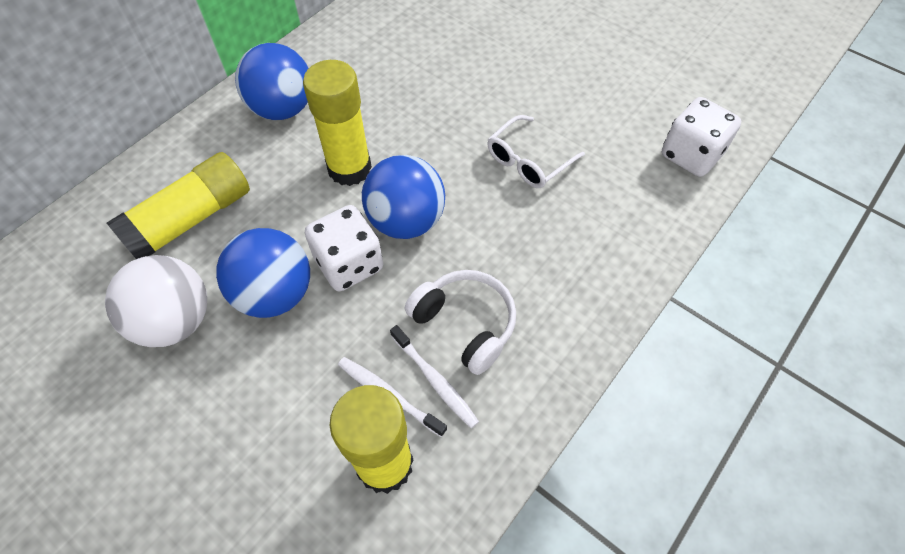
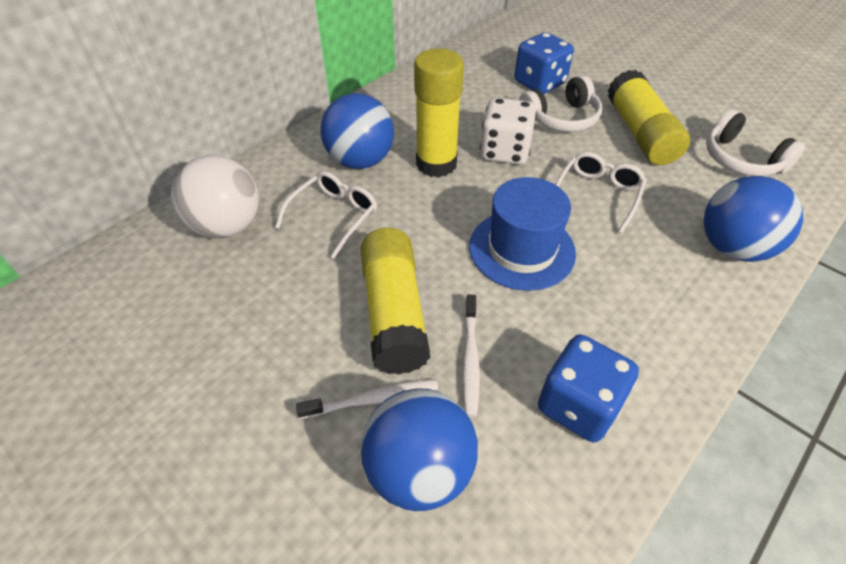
blue dice: 0 -> 2
blue hat: 0 -> 1
white dice: 2 -> 1
white glasses: 1 -> 2
white headphones: 1 -> 2

